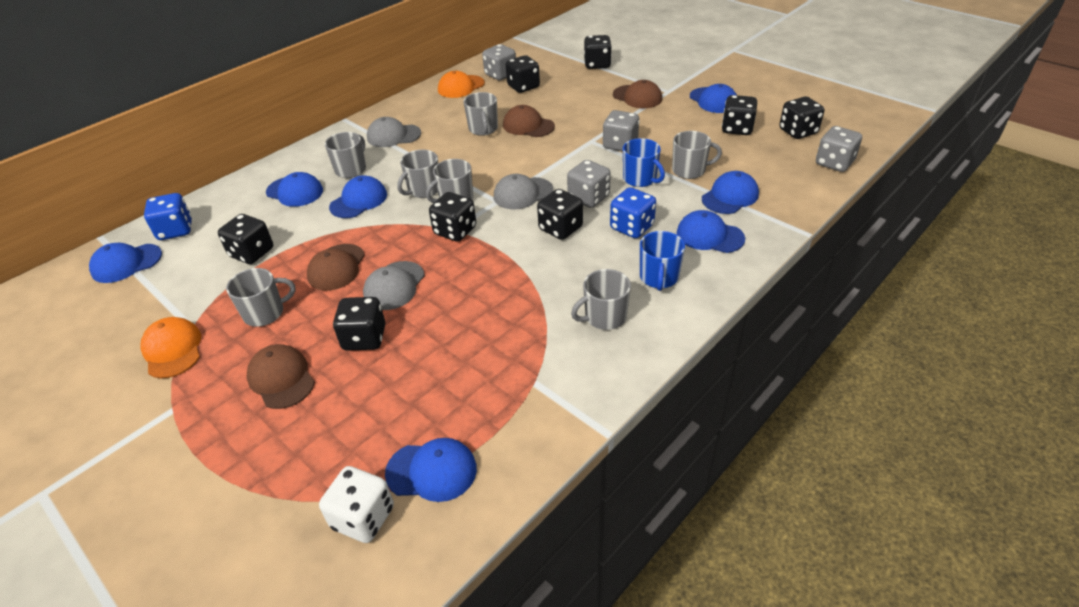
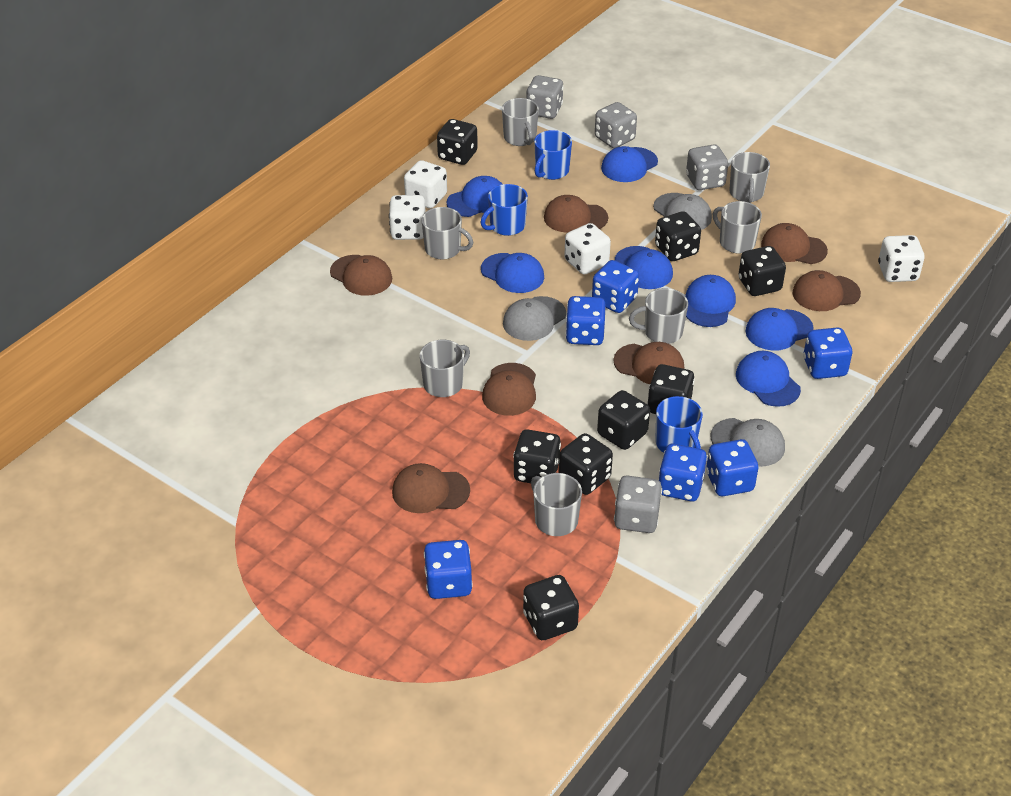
blue dice: 2 -> 6
blue mug: 2 -> 3
brown cap: 4 -> 7
orange cap: 2 -> 0
white dice: 1 -> 4

